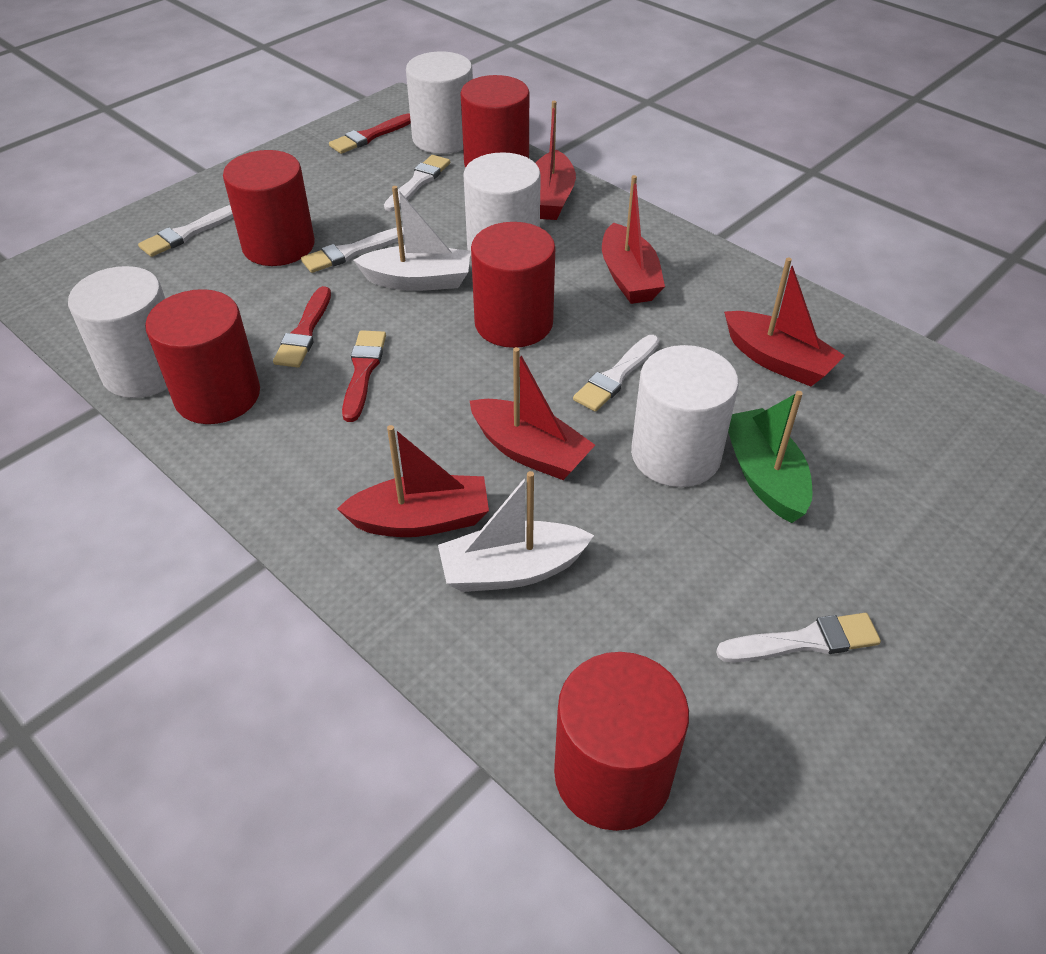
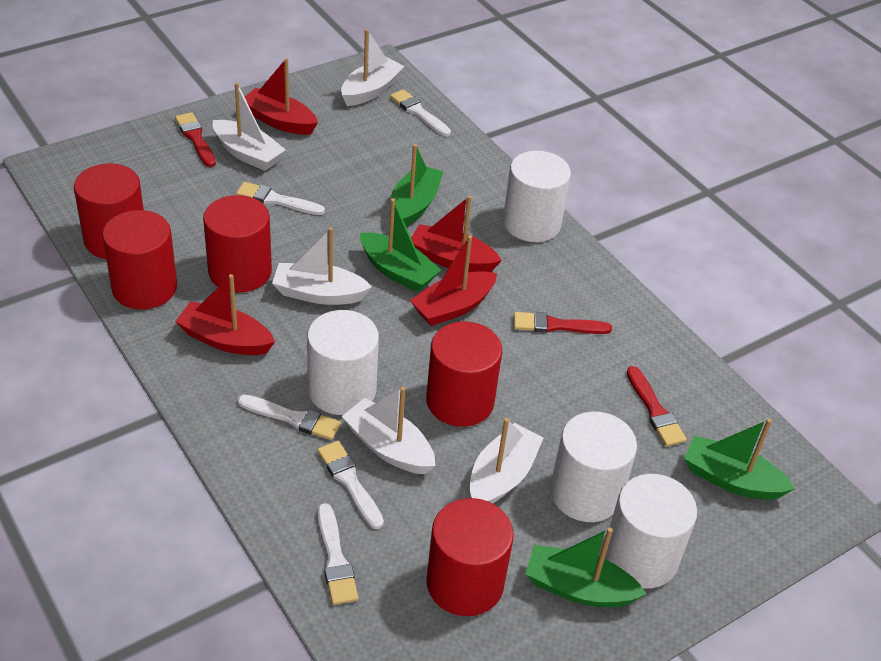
green boat: 1 -> 4
red boat: 5 -> 4
white boat: 2 -> 5

